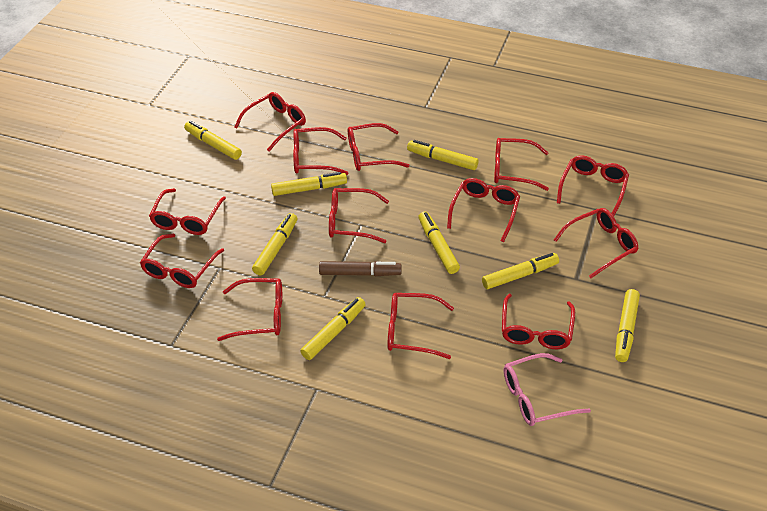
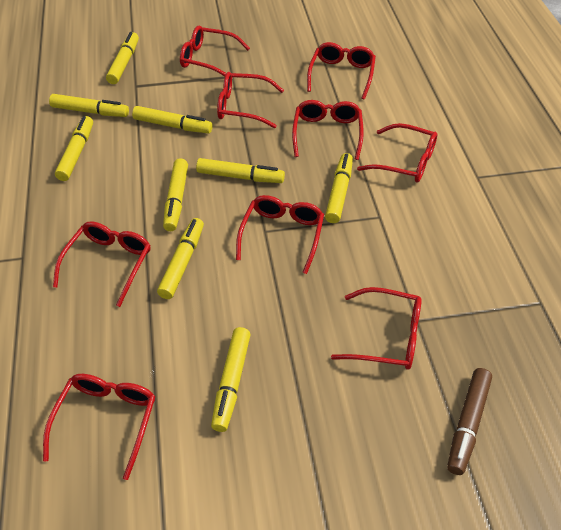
pink glasses: 1 -> 0
red glasses: 13 -> 9
yellow marker: 8 -> 9

